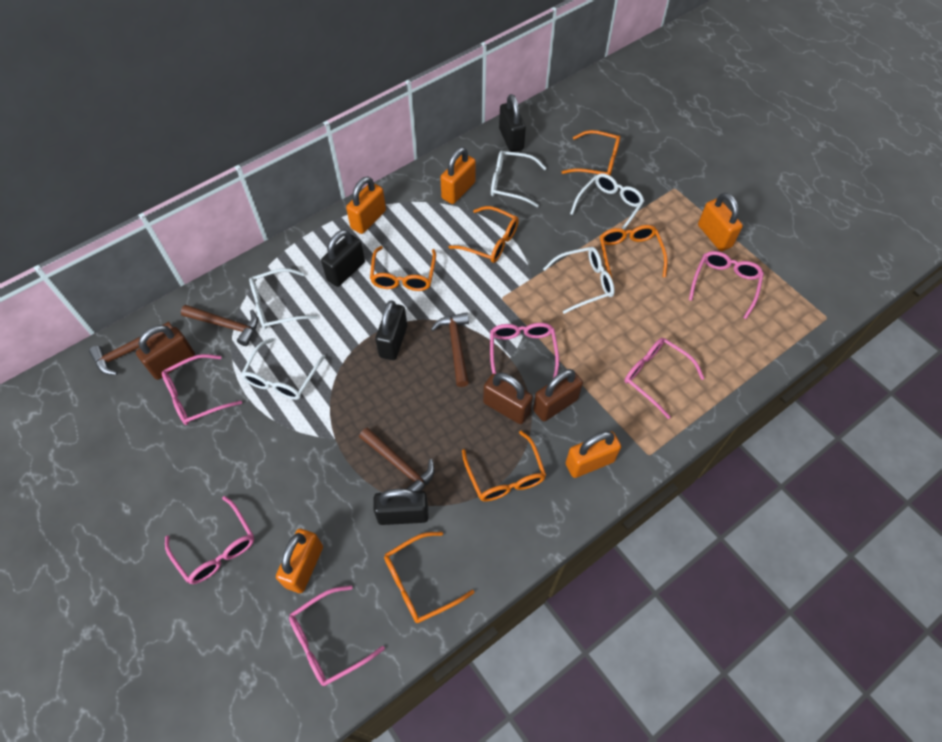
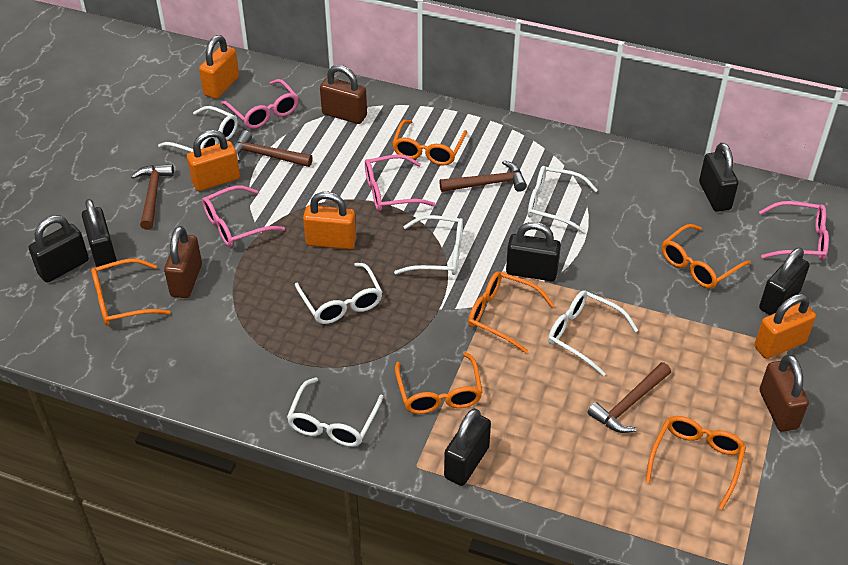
black padlock: 4 -> 6
orange padlock: 5 -> 4
pink glasses: 6 -> 4
white glasses: 5 -> 6

